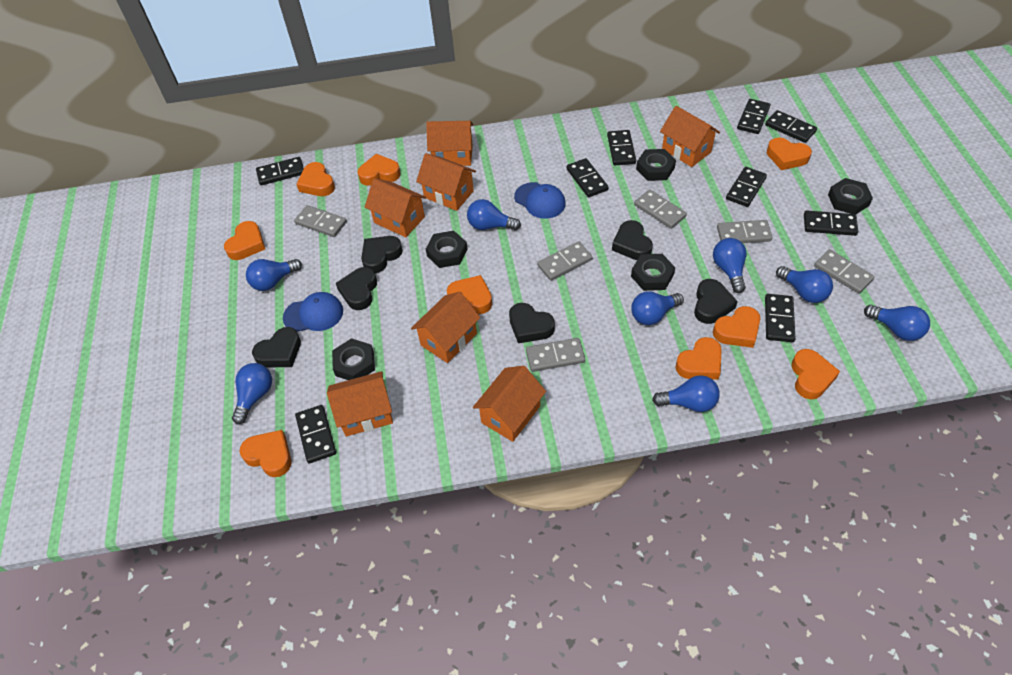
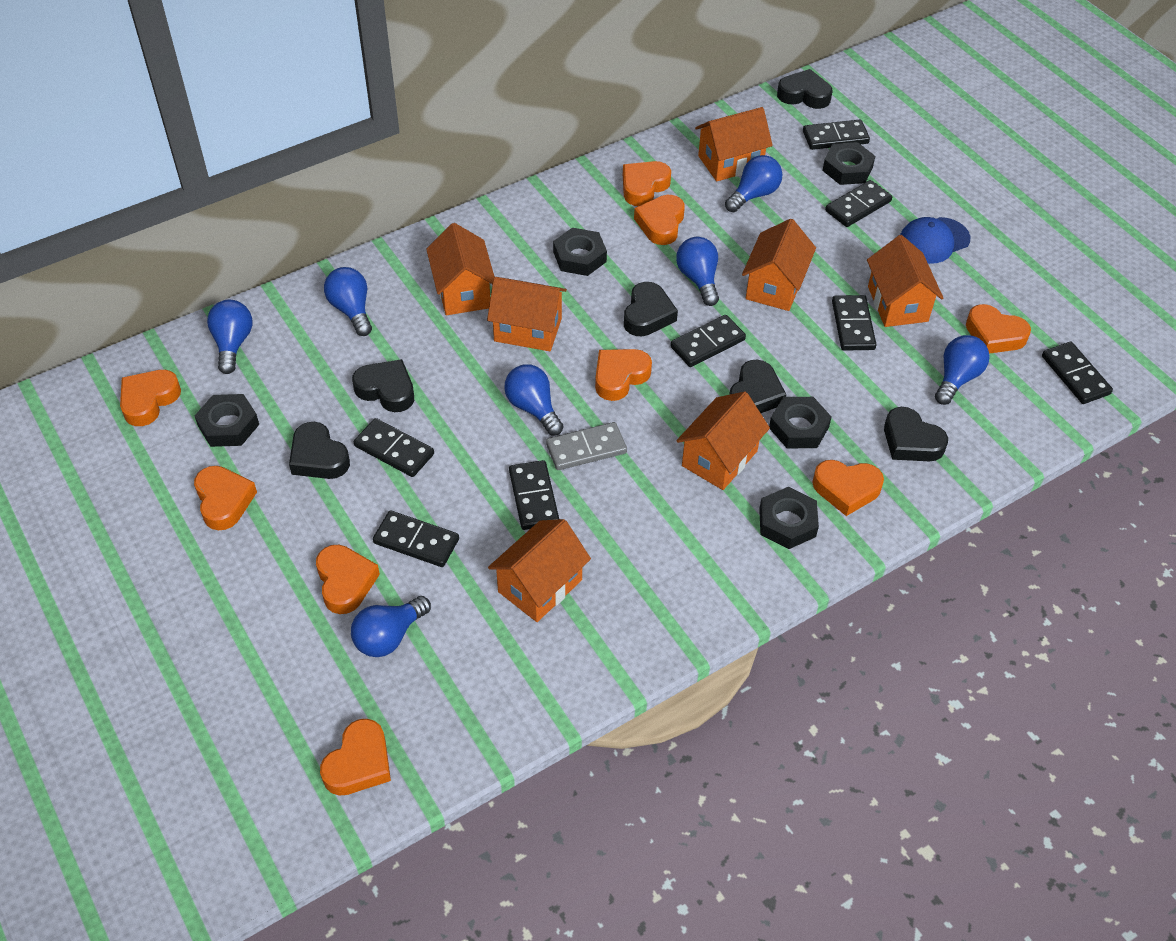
black domino: 9 -> 8
blue cap: 2 -> 1
blue light bulb: 8 -> 7
grey domino: 6 -> 1

